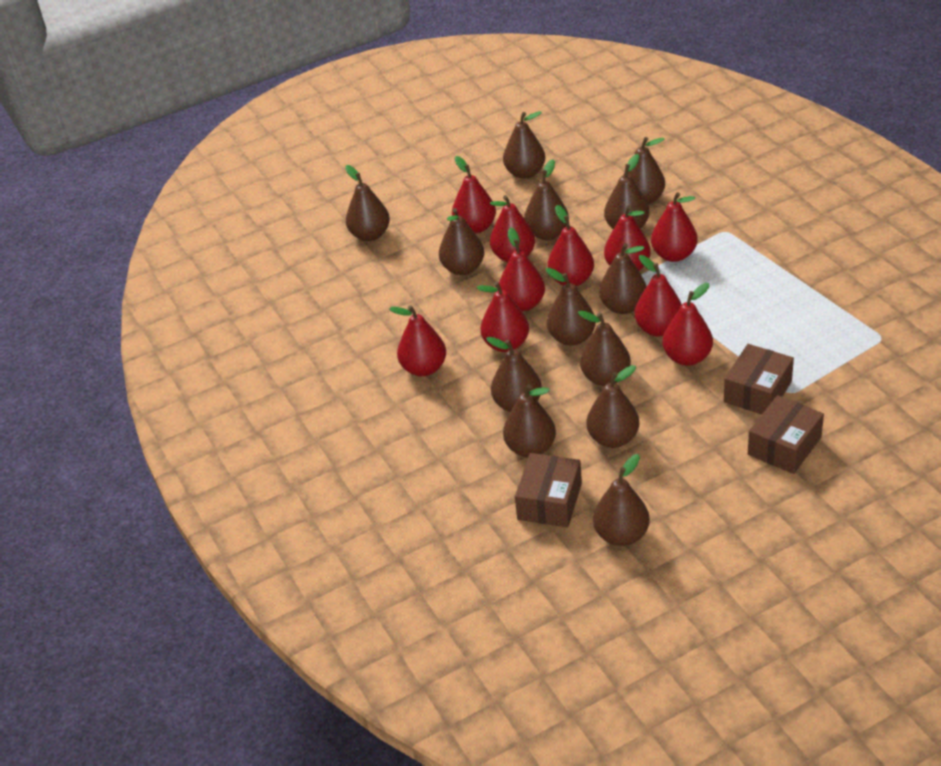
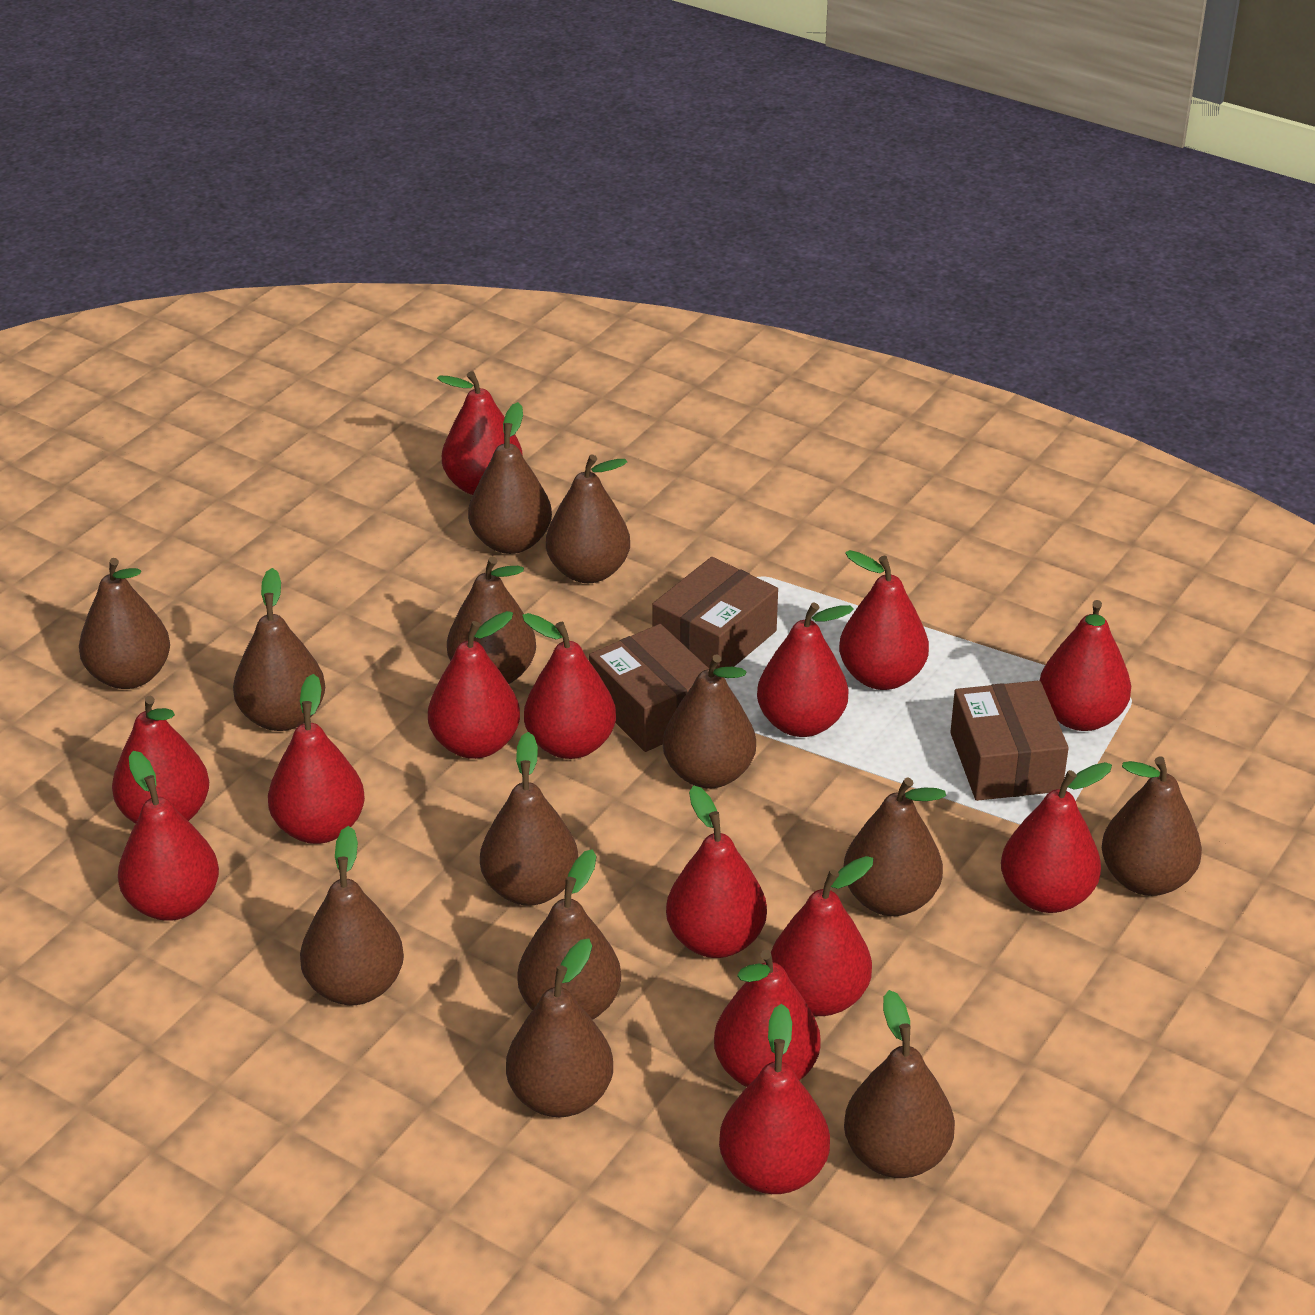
red pear: 10 -> 14

